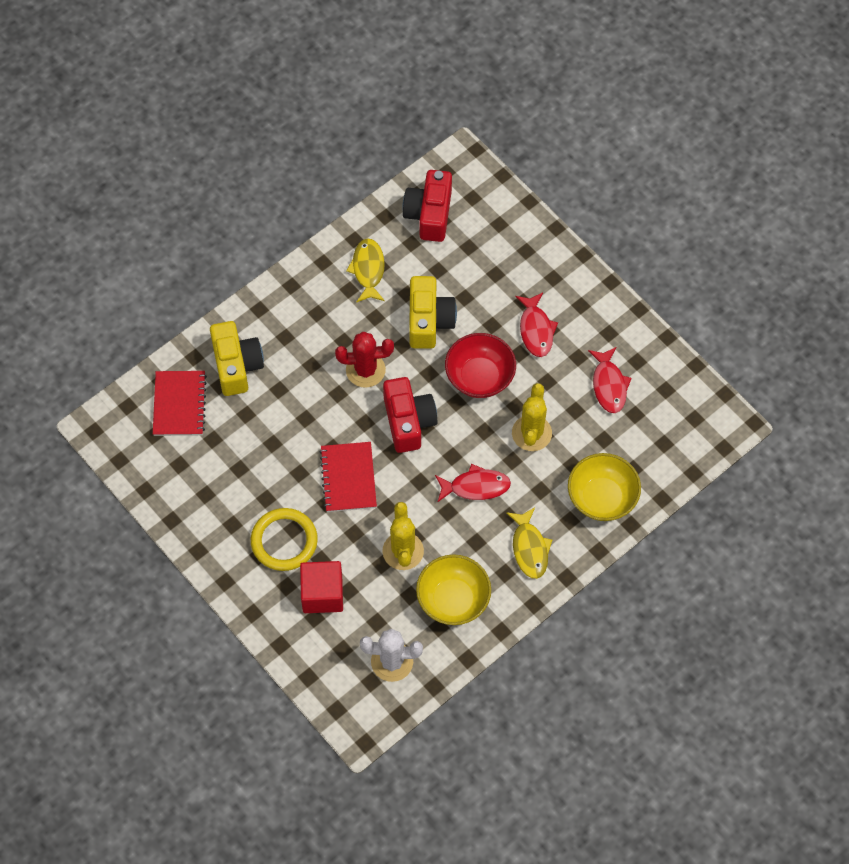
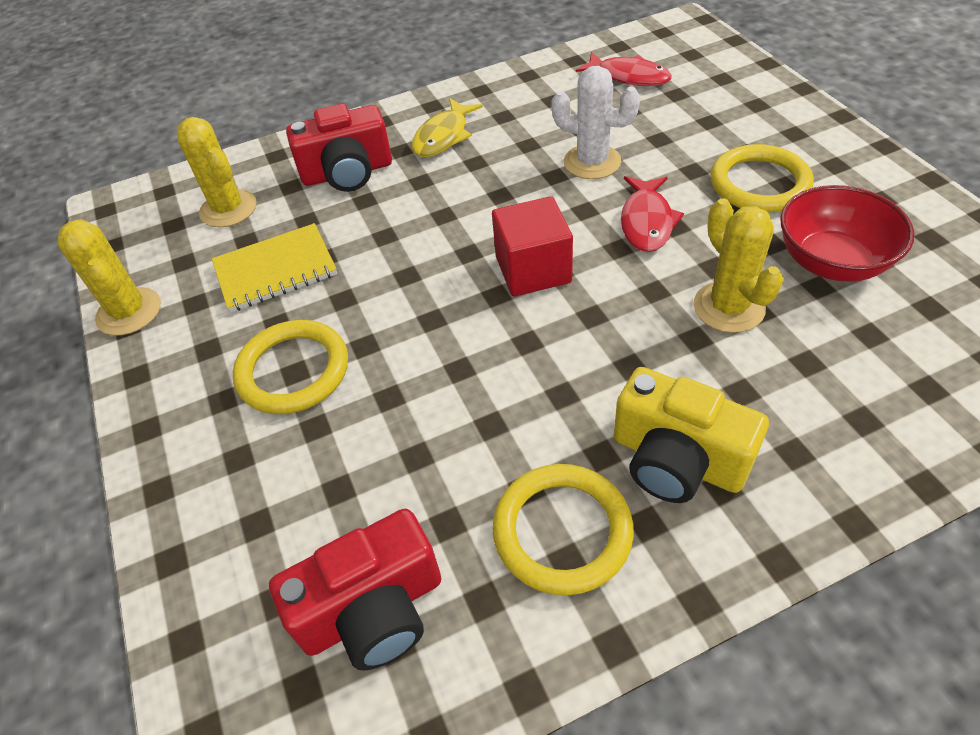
red cactus: 1 -> 0
red fish: 3 -> 2
red notebook: 2 -> 0
yellow bowl: 2 -> 0
yellow cactus: 2 -> 3
yellow camera: 2 -> 1
yellow fish: 2 -> 1
yellow notebook: 0 -> 1
yellow ring: 1 -> 3

